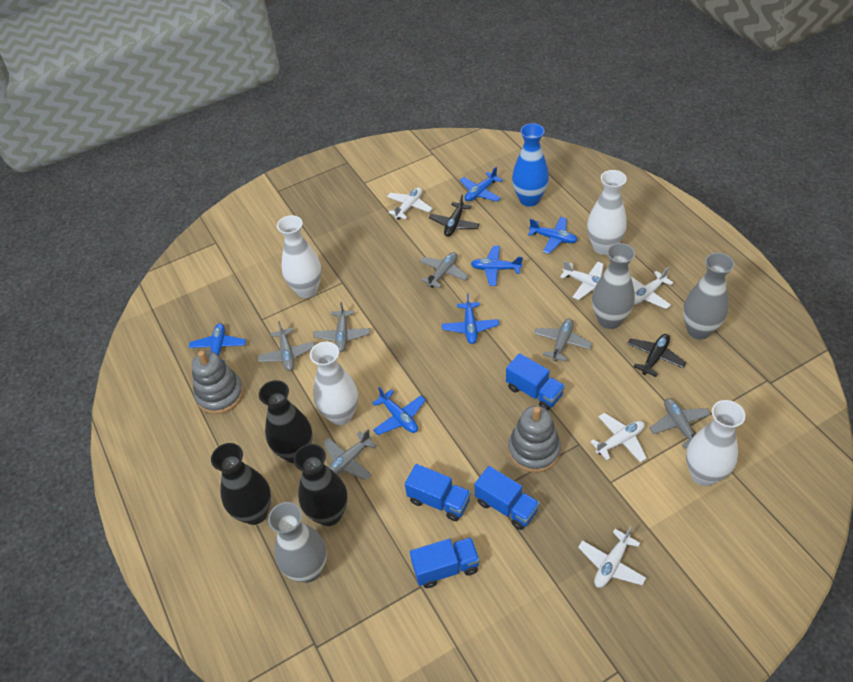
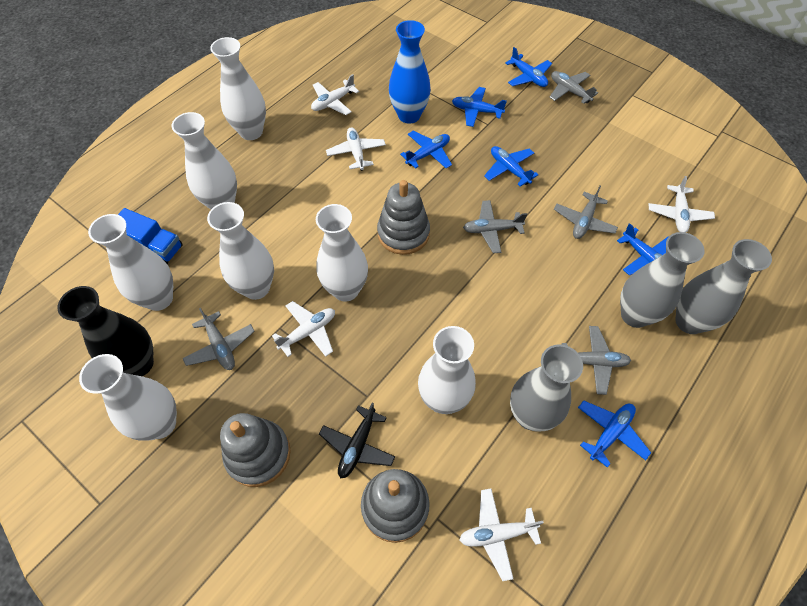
black plane: 2 -> 1
black vase: 3 -> 1
blue truck: 4 -> 1
grey plane: 6 -> 5
grey stacking toy: 2 -> 3
white vase: 4 -> 7

